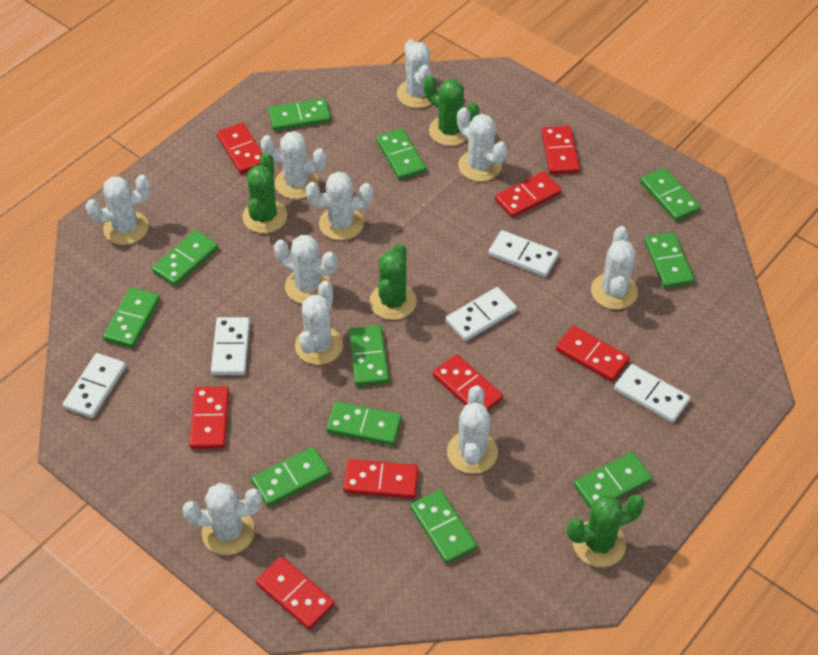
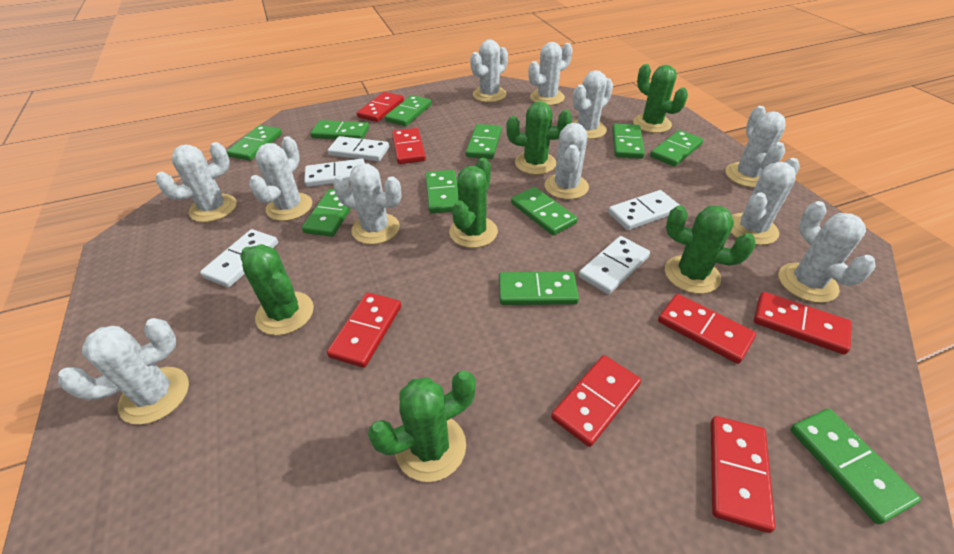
green cactus: 4 -> 6
red domino: 8 -> 7
white cactus: 10 -> 11

